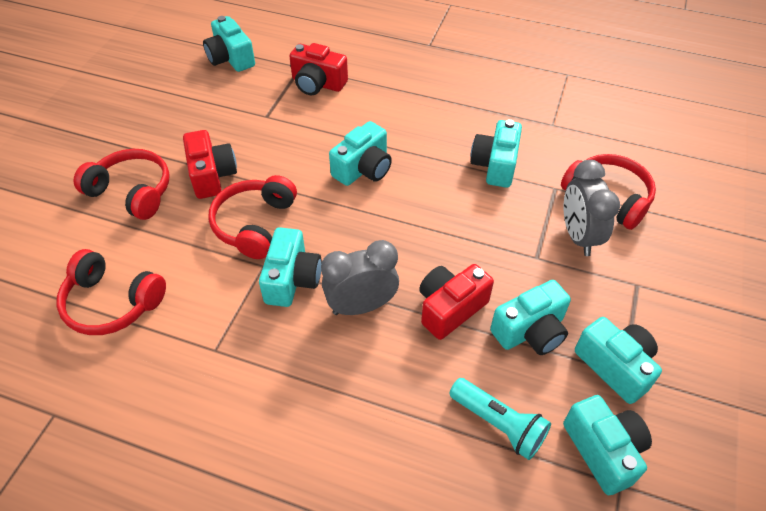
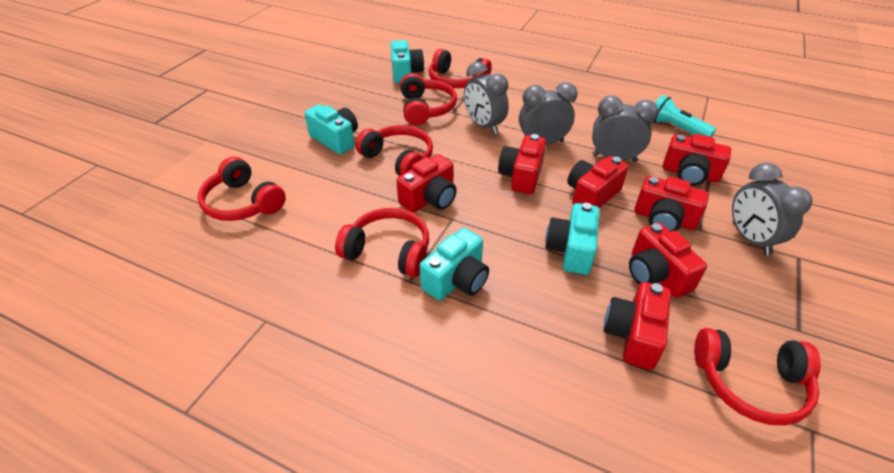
grey clock: 2 -> 4
red camera: 3 -> 7
red headphones: 4 -> 6
turquoise camera: 7 -> 4

